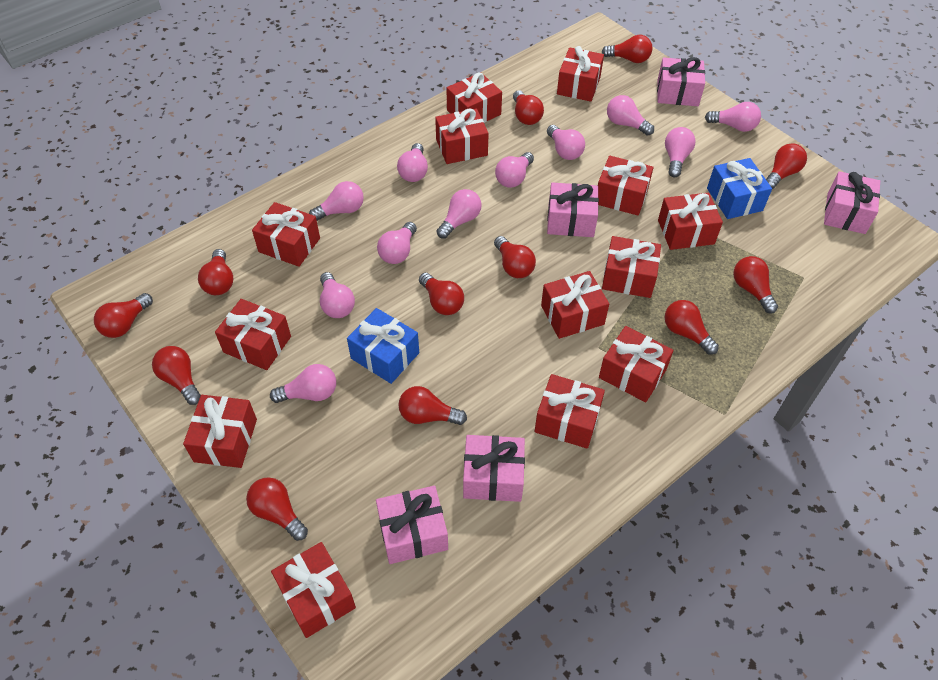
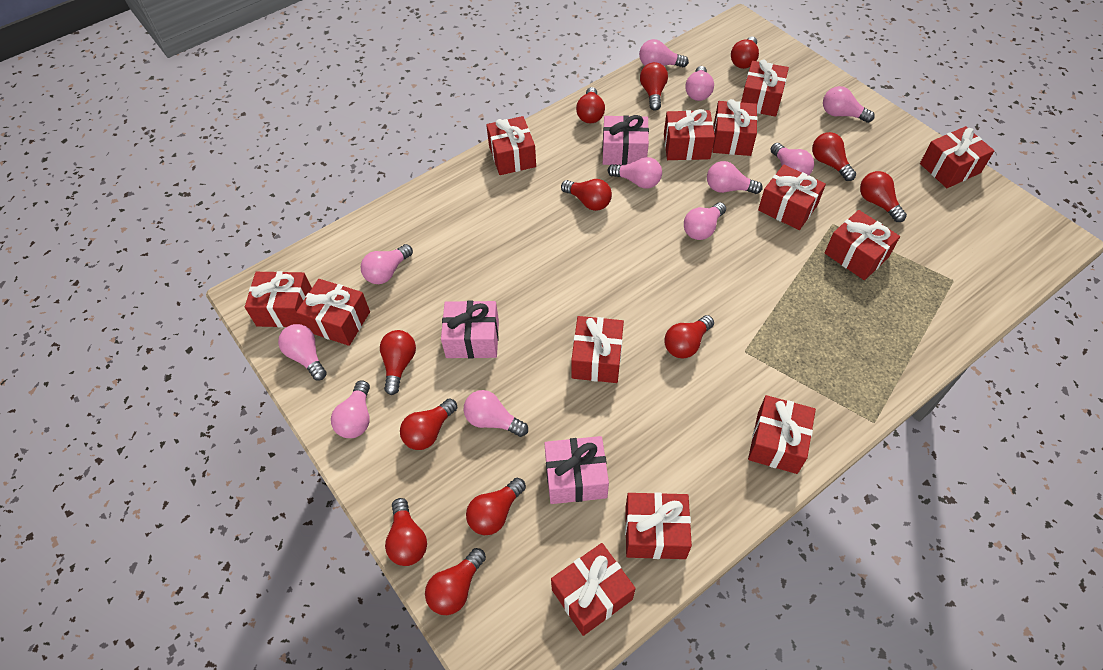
blue gift: 2 -> 0
pink gift: 5 -> 3

